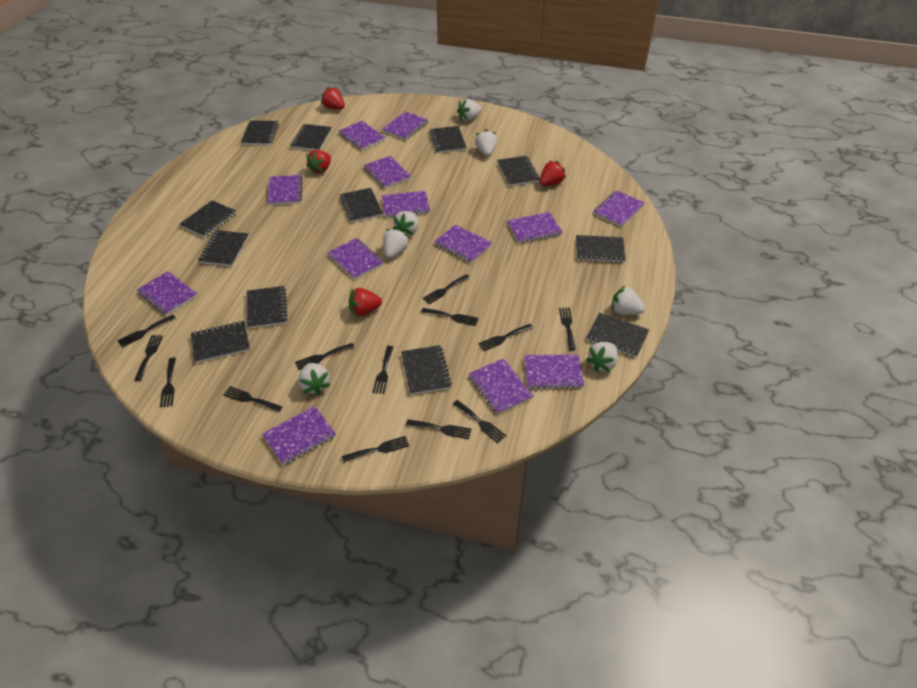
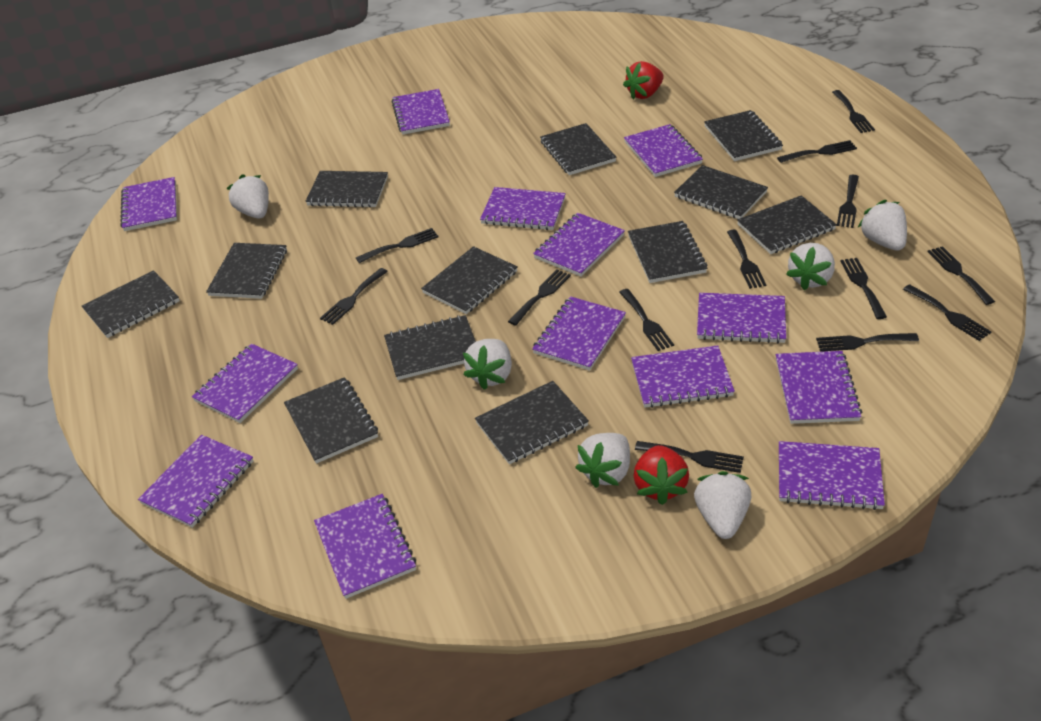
red strawberry: 4 -> 2
white strawberry: 7 -> 6

